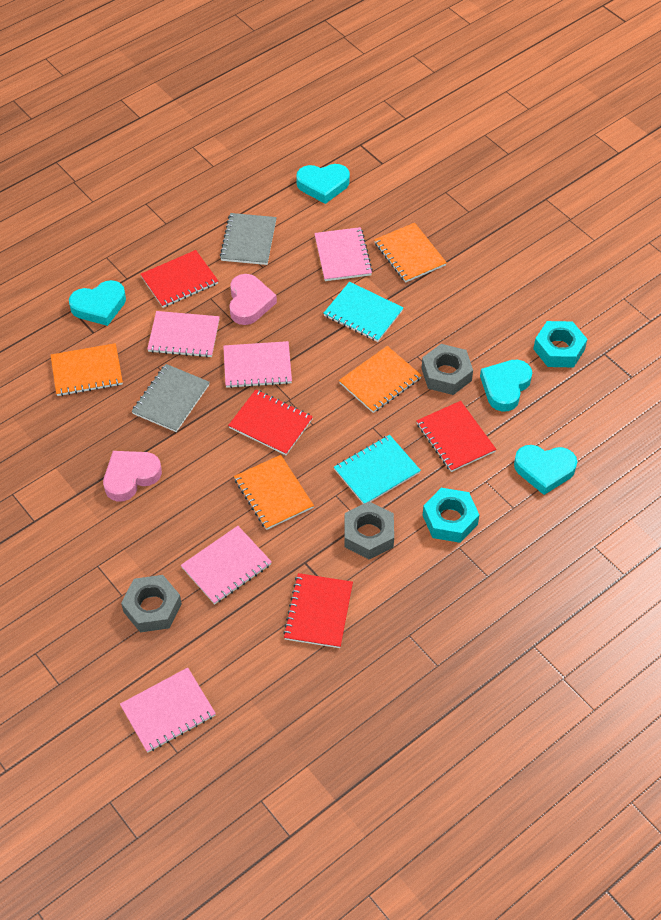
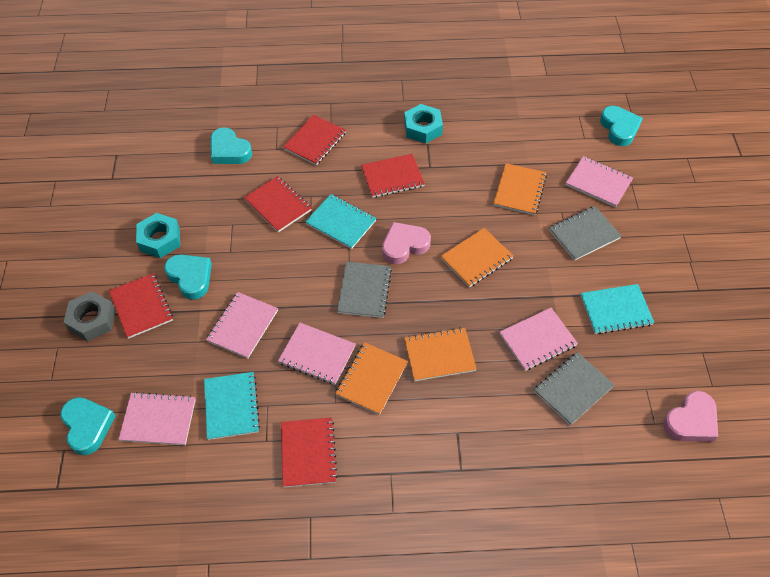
grey notebook: 2 -> 3
grey nut: 3 -> 1
red notebook: 4 -> 5
turquoise notebook: 2 -> 3

